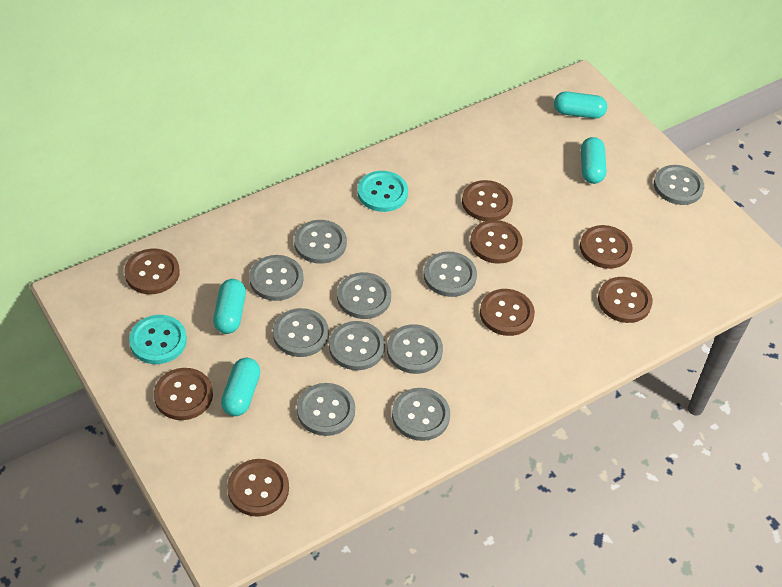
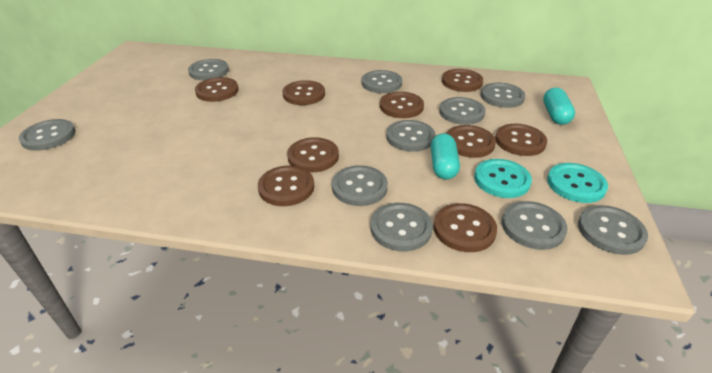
brown button: 8 -> 9
turquoise capsule: 4 -> 2

